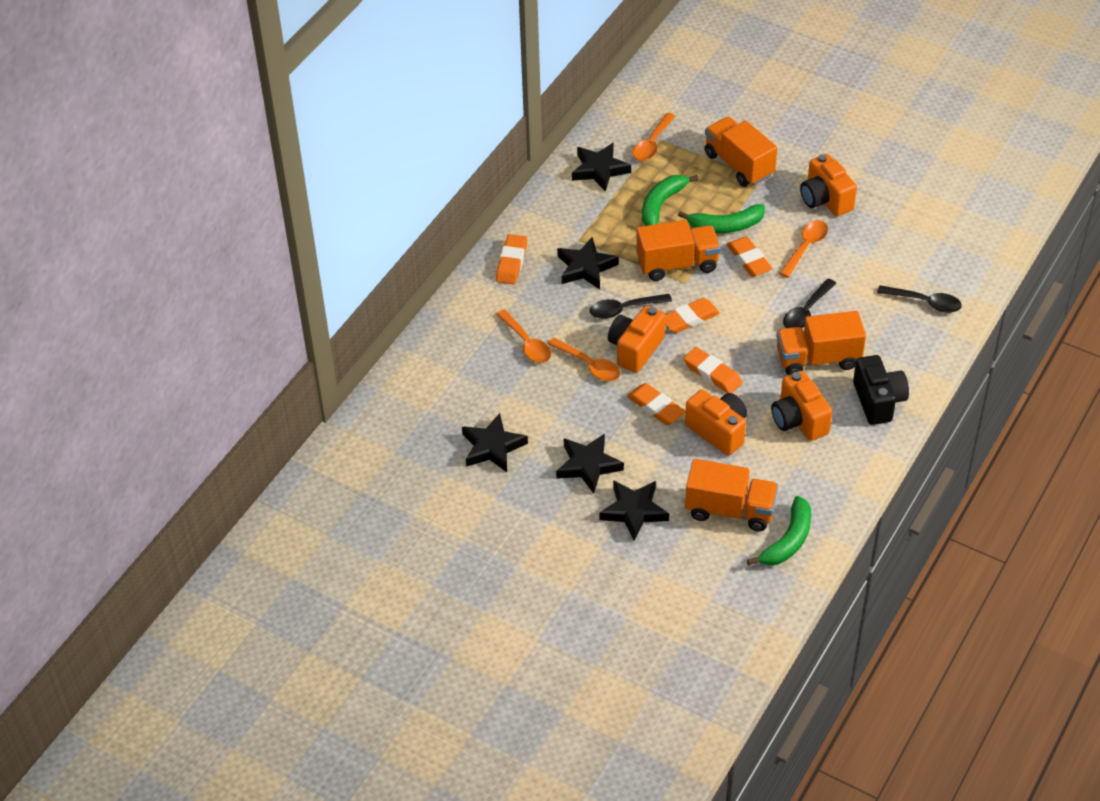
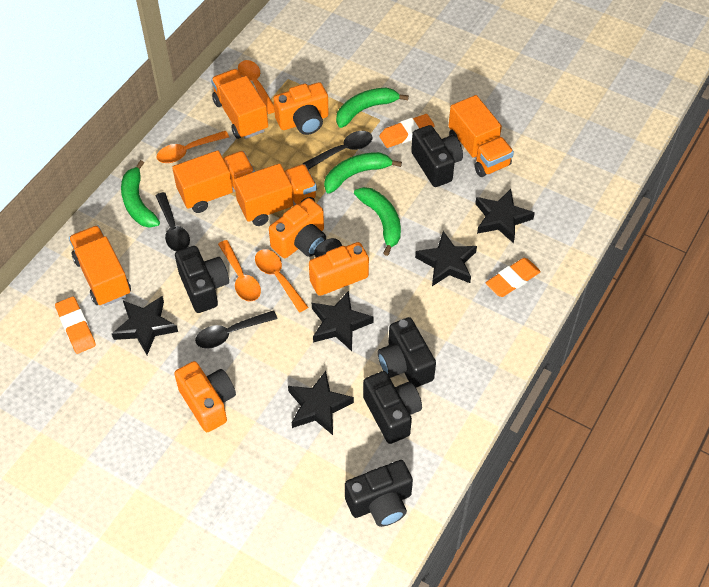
black camera: 1 -> 5
green banana: 3 -> 4
orange eraser: 5 -> 3
orange truck: 4 -> 5

